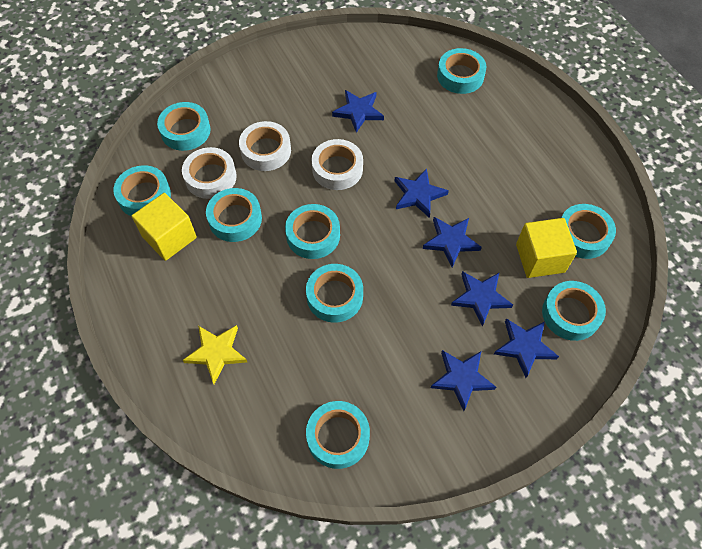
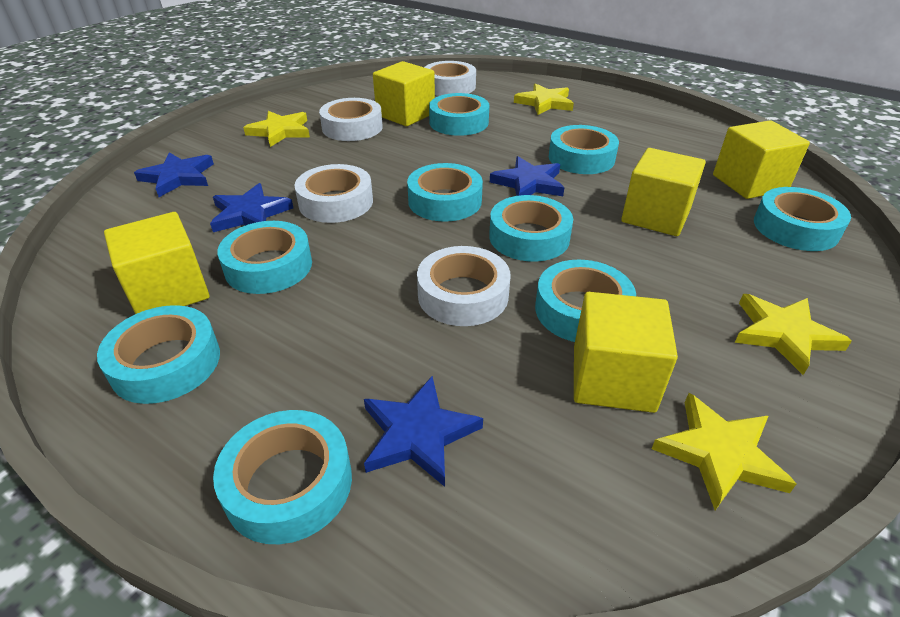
blue star: 6 -> 4
white tape: 3 -> 4
yellow cube: 2 -> 5
yellow star: 1 -> 4

